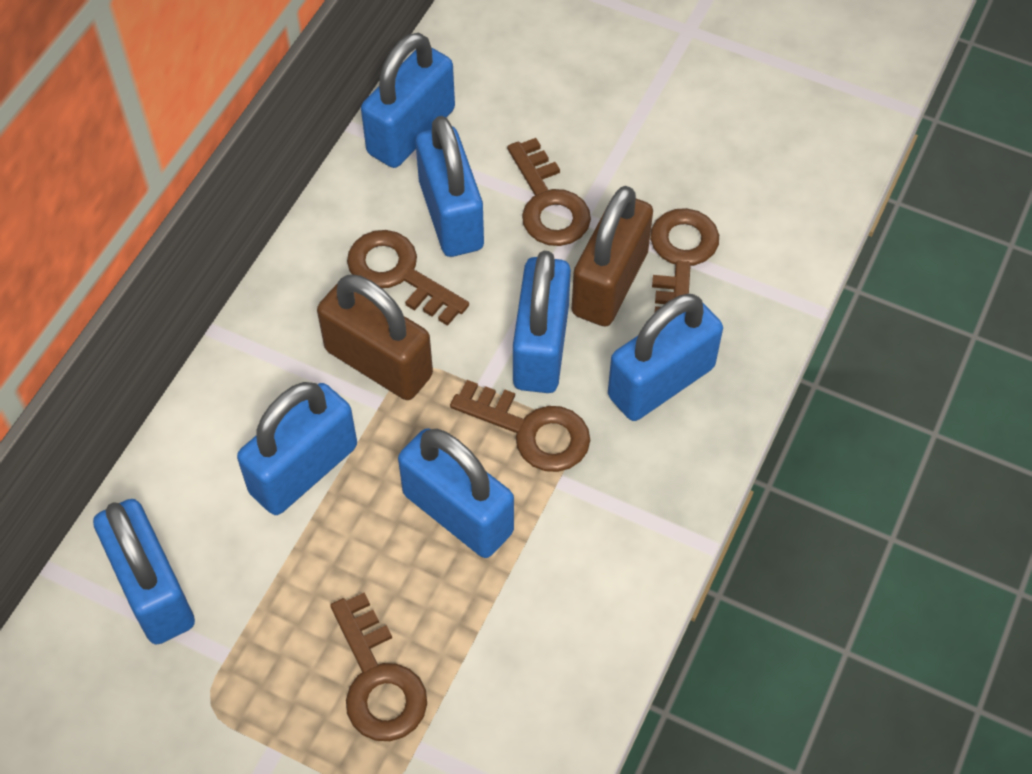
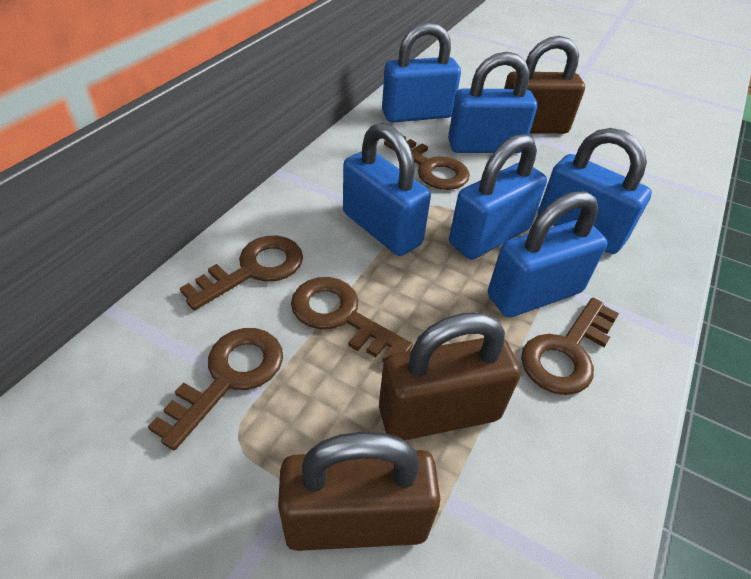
blue padlock: 7 -> 6
brown padlock: 2 -> 3

